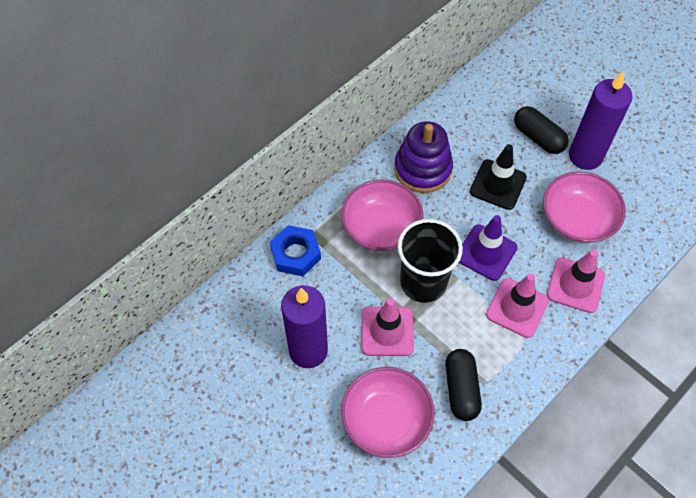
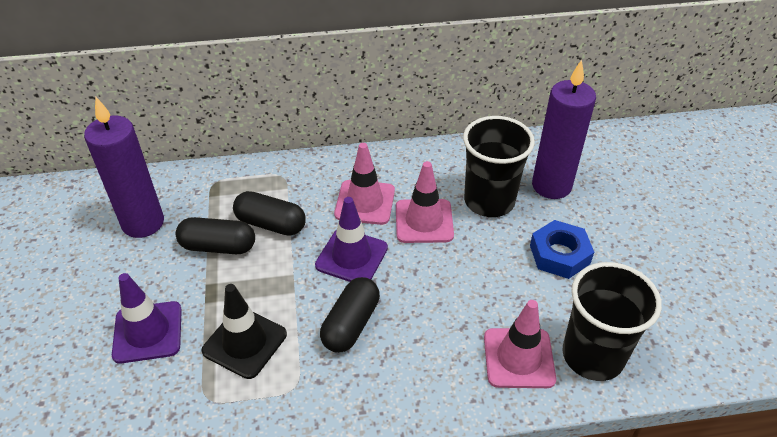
black capsule: 2 -> 3
black cup: 1 -> 2
pink bowl: 3 -> 0
purple stacking toy: 1 -> 0
purple traffic cone: 1 -> 2

